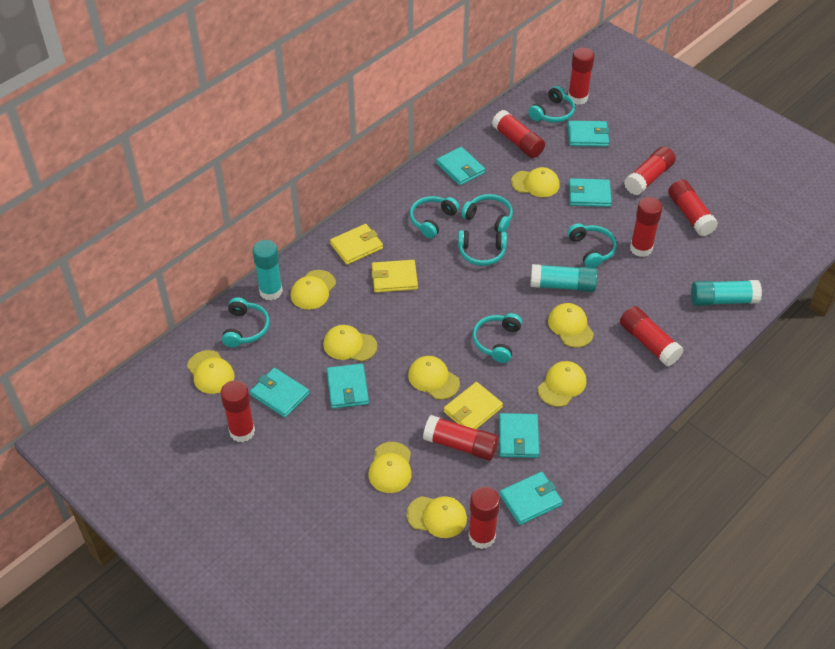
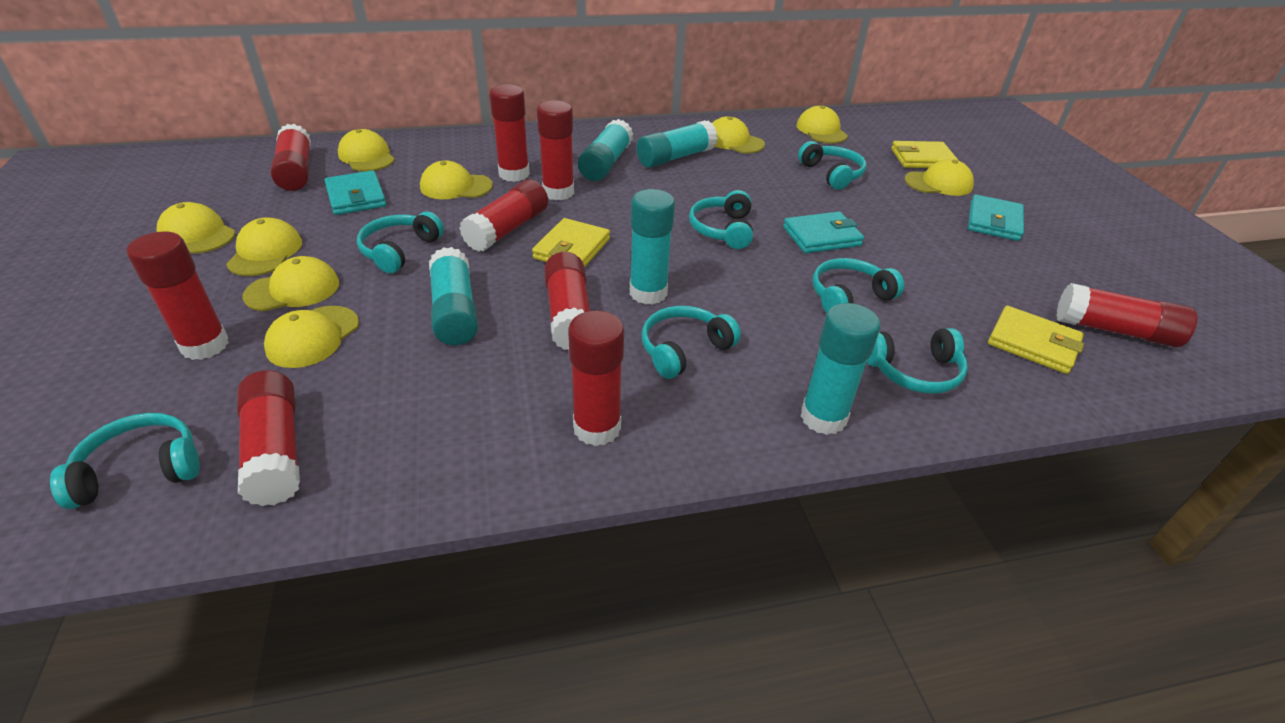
turquoise glue stick: 3 -> 5
turquoise wallet: 7 -> 3

